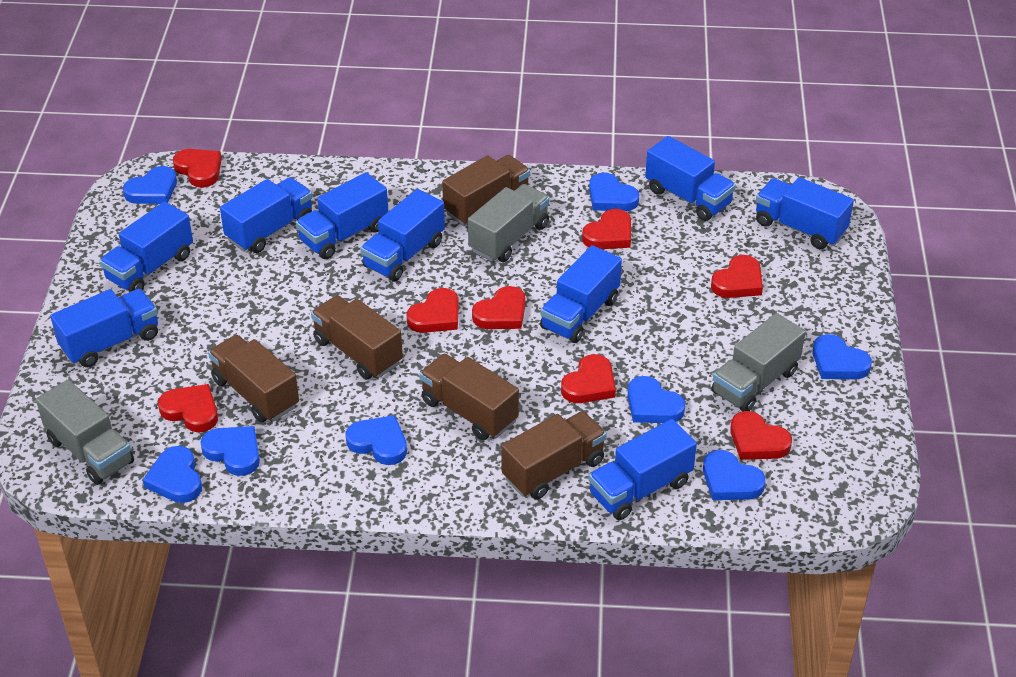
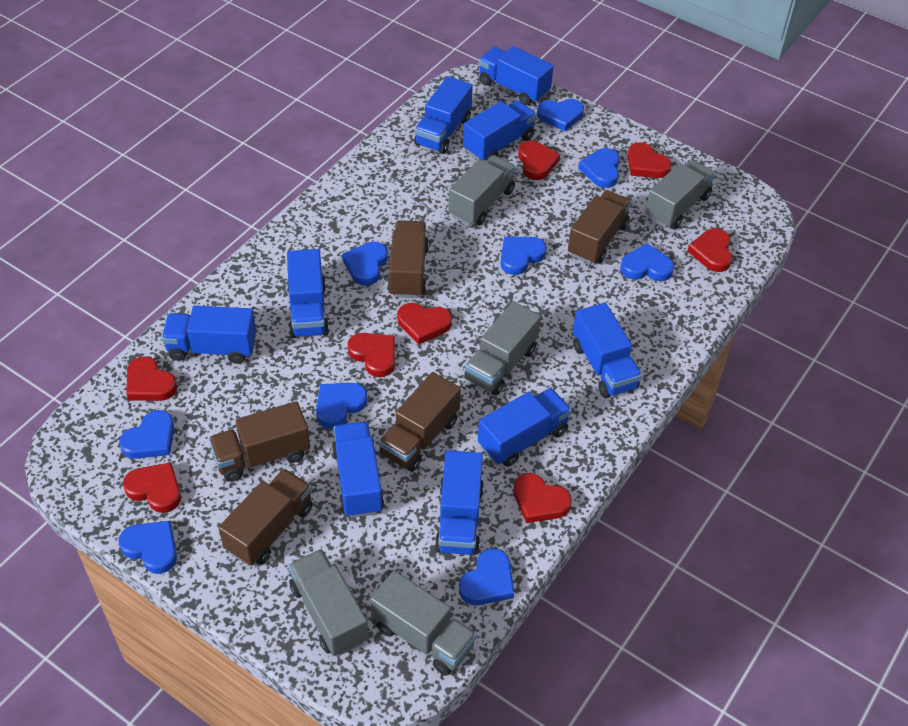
blue heart: 8 -> 9
grey truck: 3 -> 5

